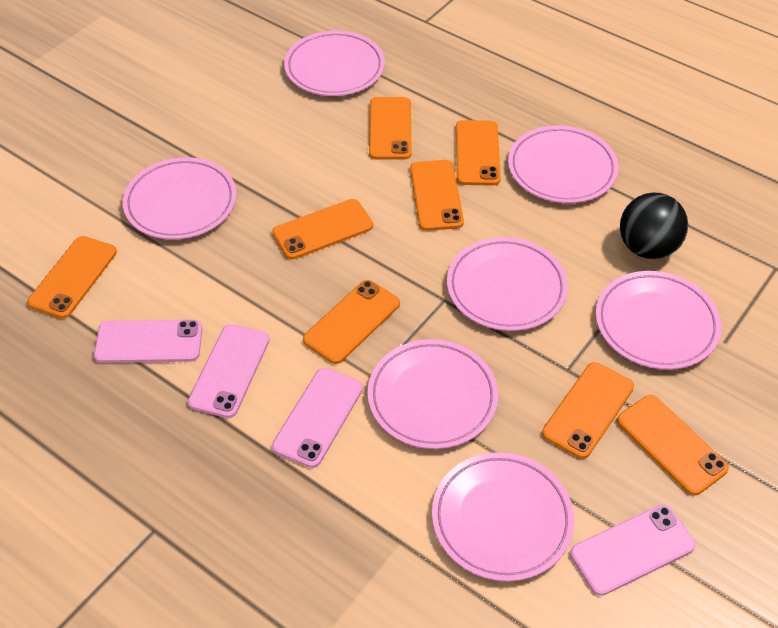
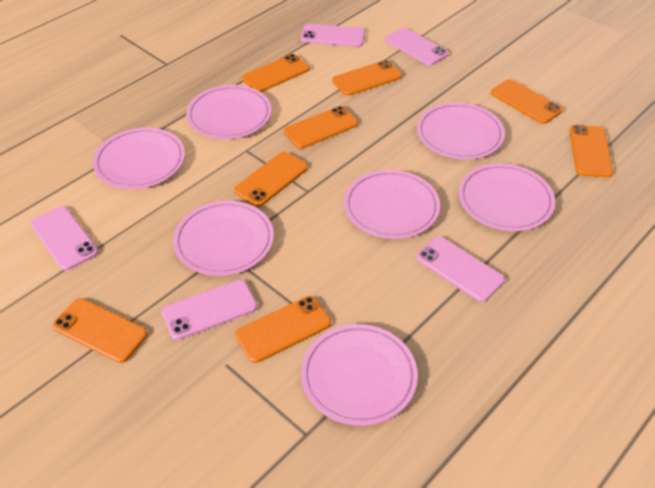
black ball: 1 -> 0
pink phone: 4 -> 5

